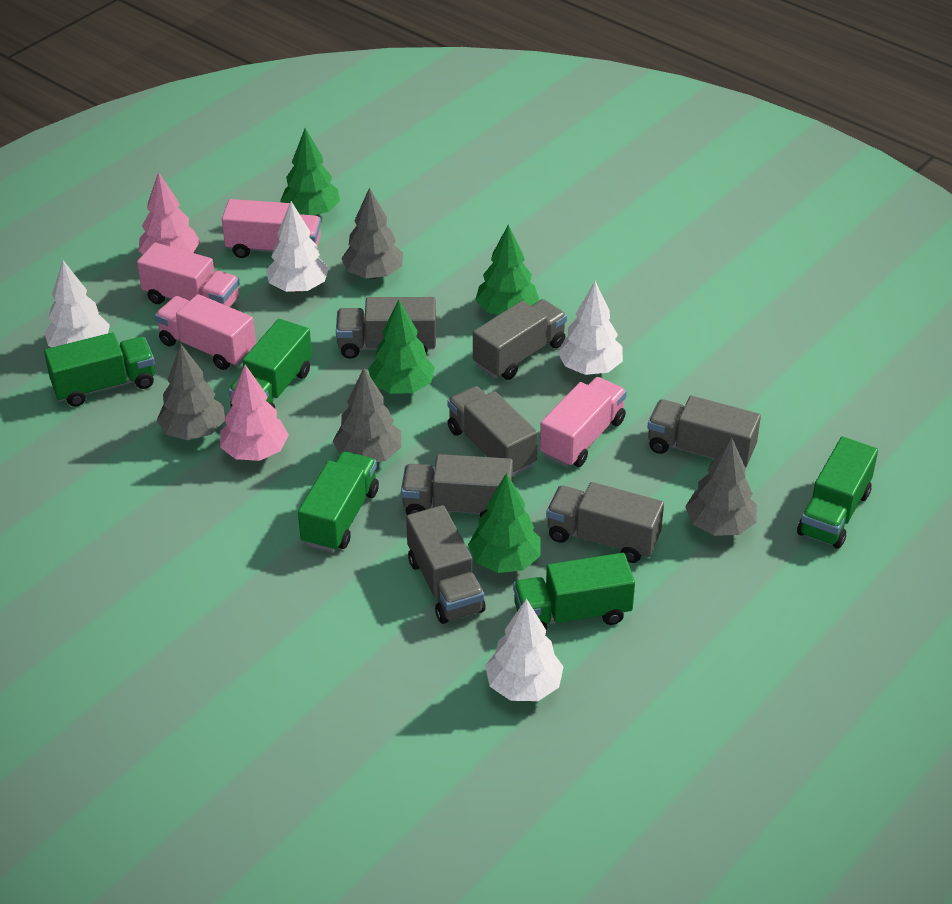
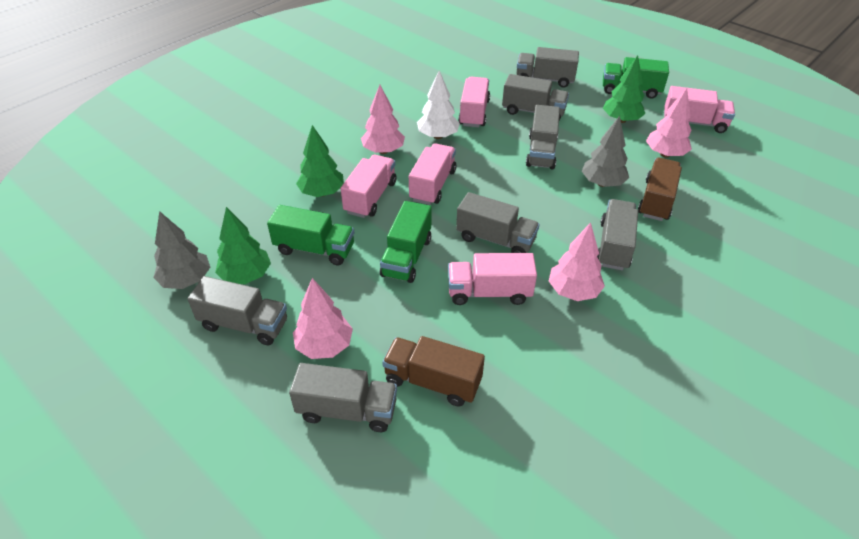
brown truck: 0 -> 2
green tree: 4 -> 3
green truck: 5 -> 3
grey tree: 4 -> 2
pink tree: 2 -> 4
pink truck: 4 -> 5
white tree: 4 -> 1

